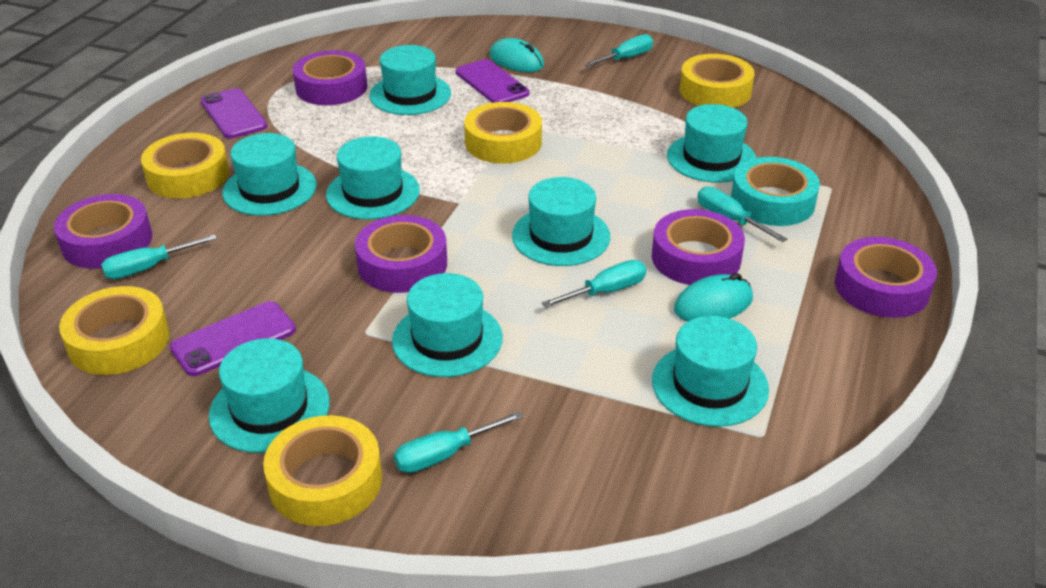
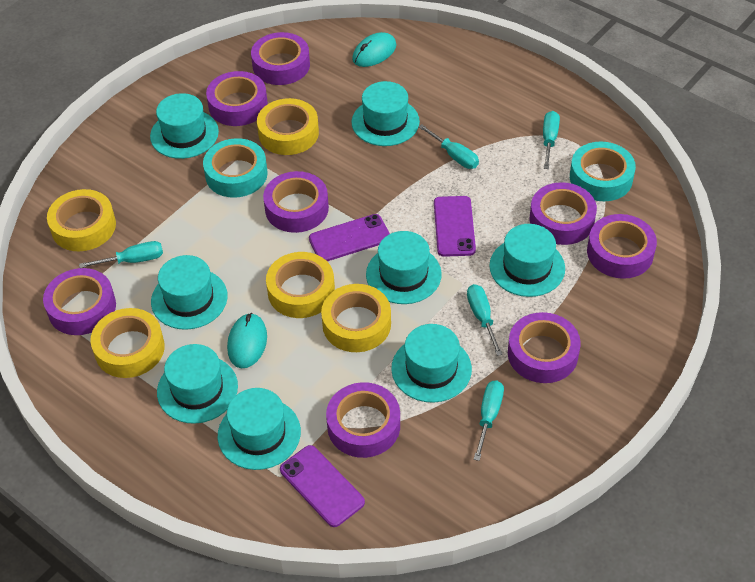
purple tape: 5 -> 8
turquoise tape: 1 -> 2

